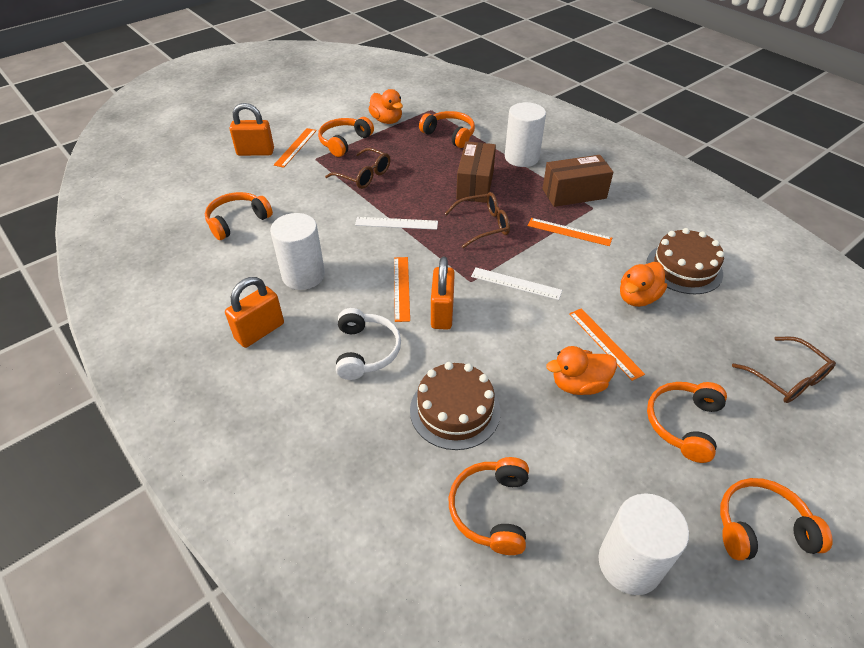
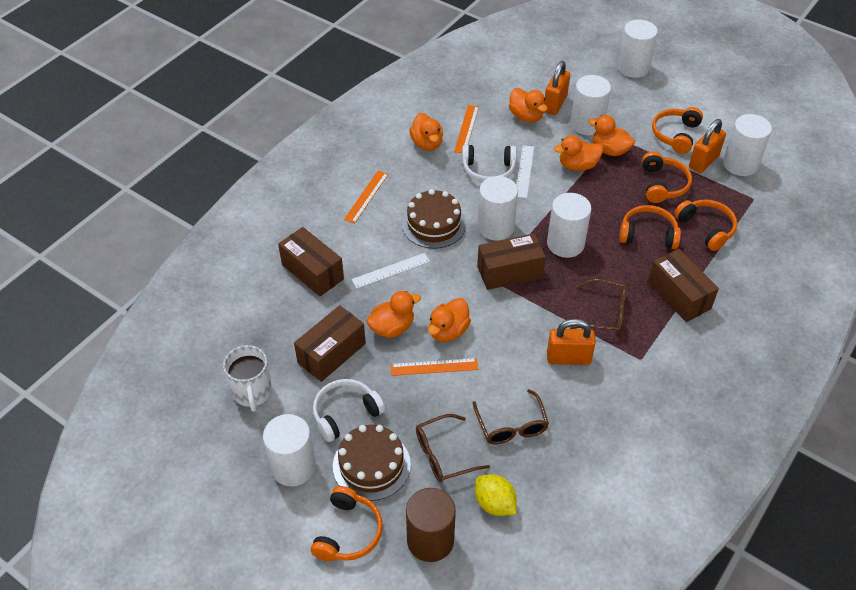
brown box: 2 -> 4
brown cylinder: 0 -> 1
orange duck: 3 -> 6
orange headphones: 6 -> 5
orange ruler: 4 -> 3
white cylinder: 3 -> 6
white headphones: 1 -> 2
white mug: 0 -> 1
yellow lemon: 0 -> 1

